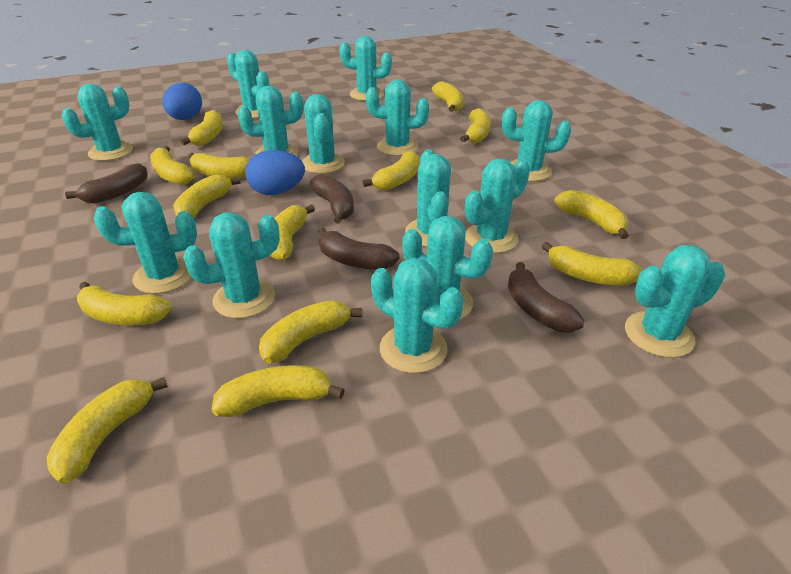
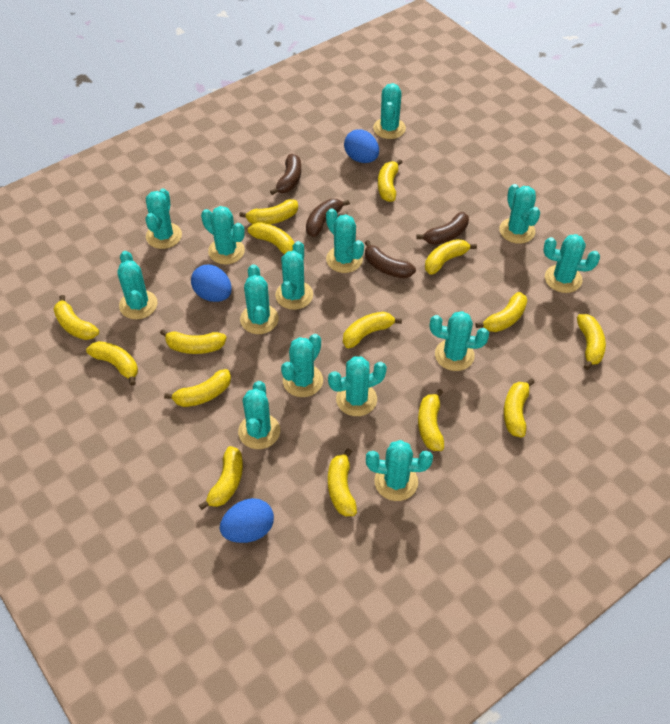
blue egg: 2 -> 3
yellow banana: 14 -> 15

